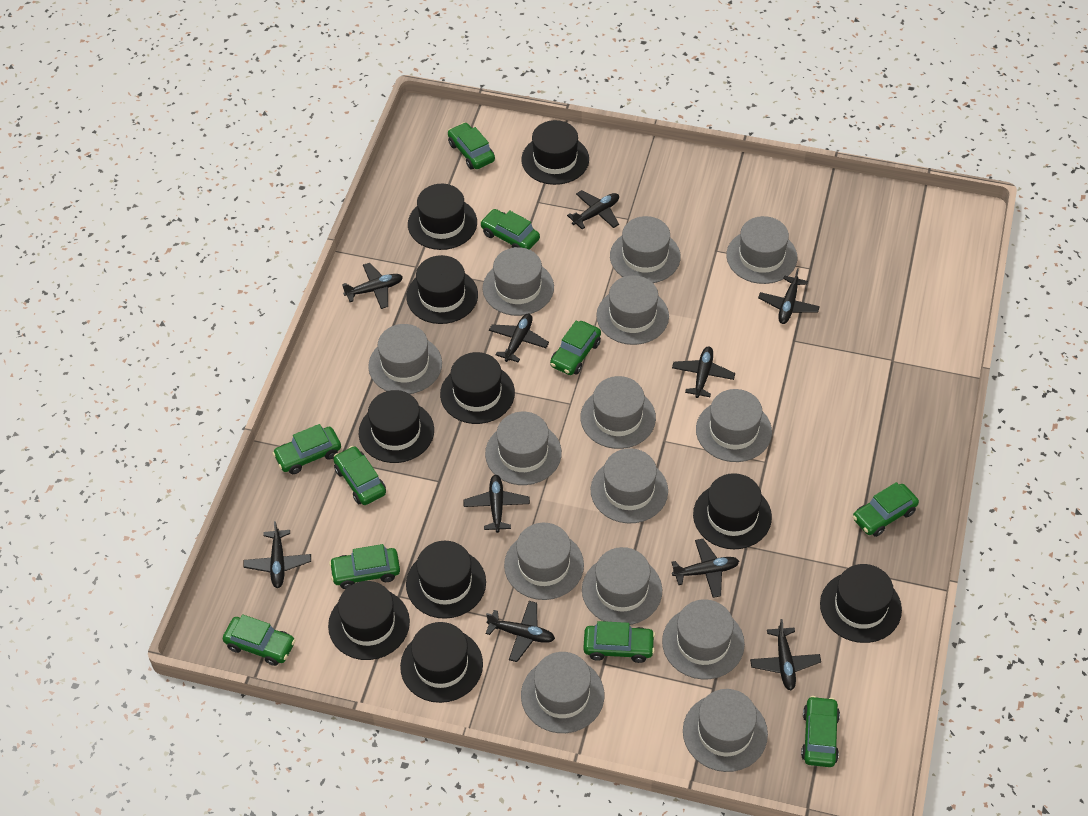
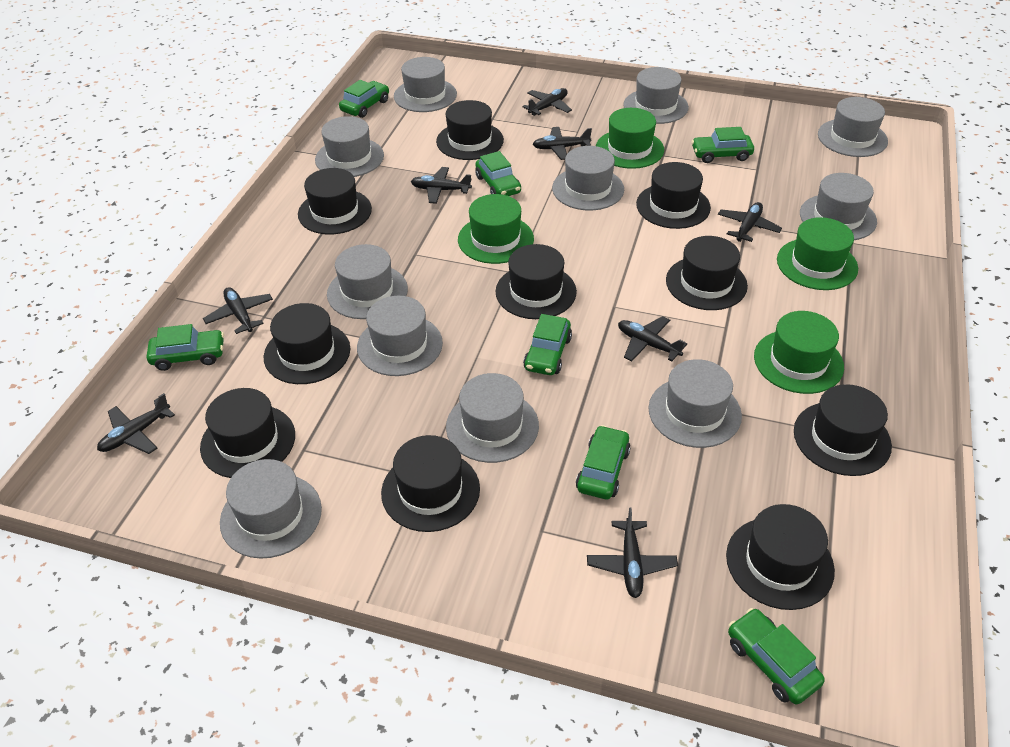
black plane: 10 -> 8
green car: 10 -> 7
green hat: 0 -> 4
grey hat: 14 -> 11

